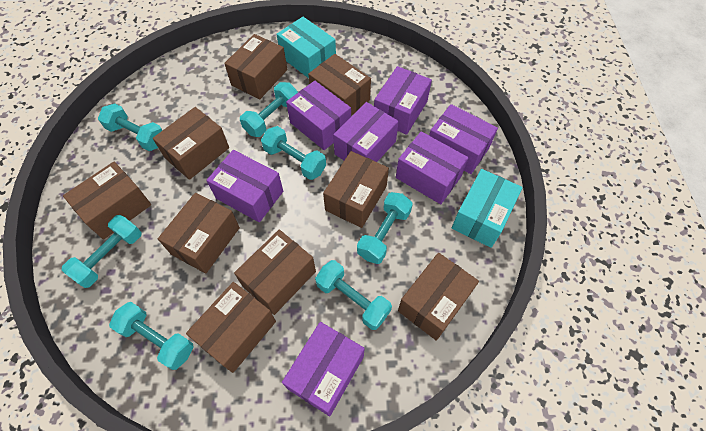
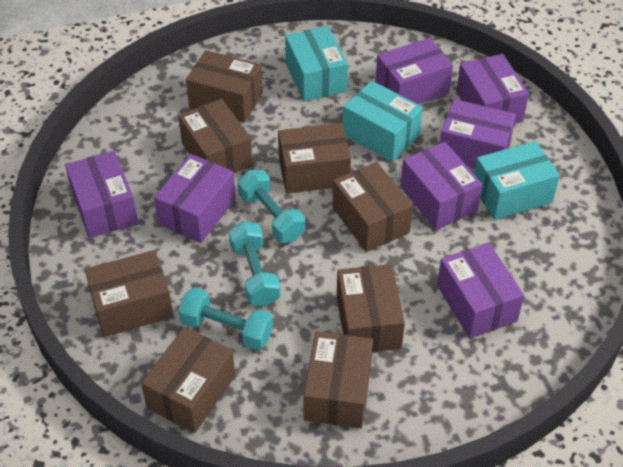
brown box: 9 -> 8
turquoise box: 2 -> 3
turquoise dumbbell: 7 -> 3

